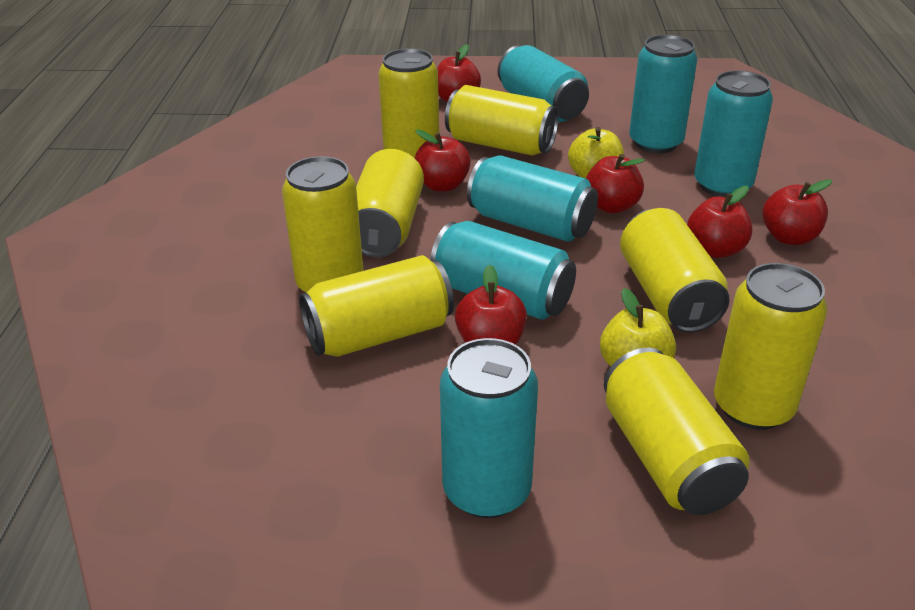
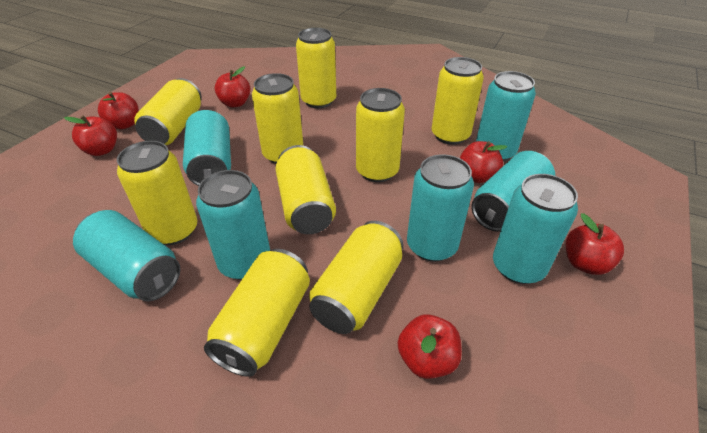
turquoise can: 6 -> 7
yellow apple: 2 -> 0
yellow can: 8 -> 9

